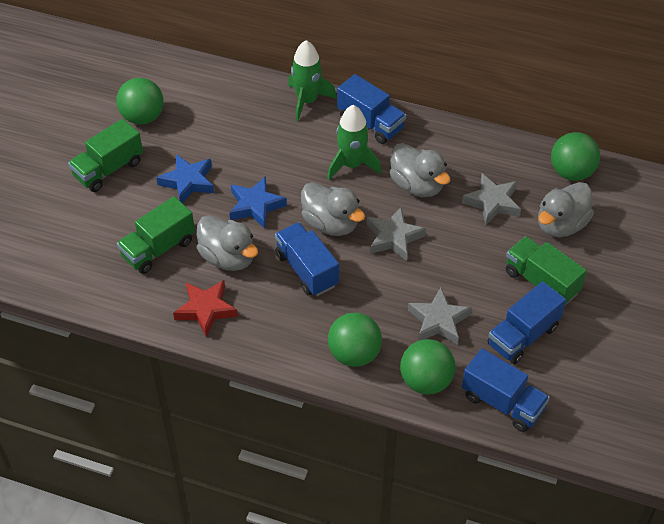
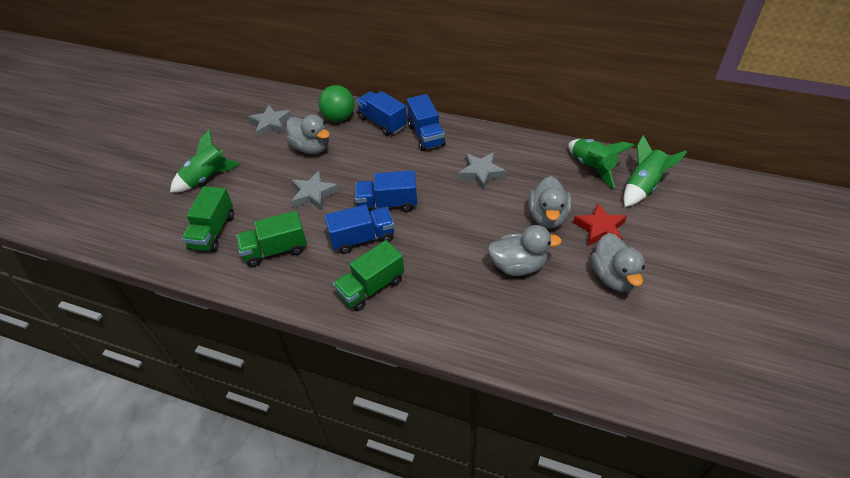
blue star: 2 -> 0
green ball: 4 -> 1
green rocket: 2 -> 3

